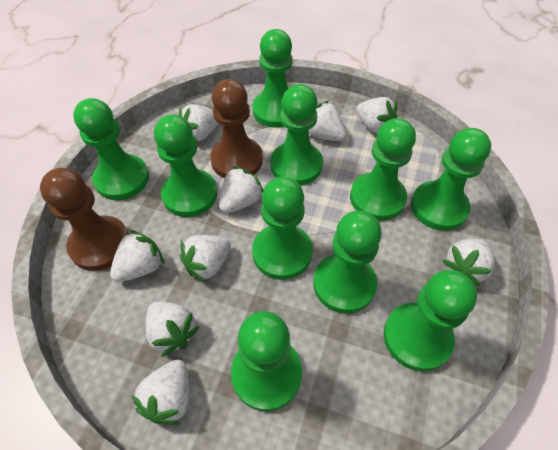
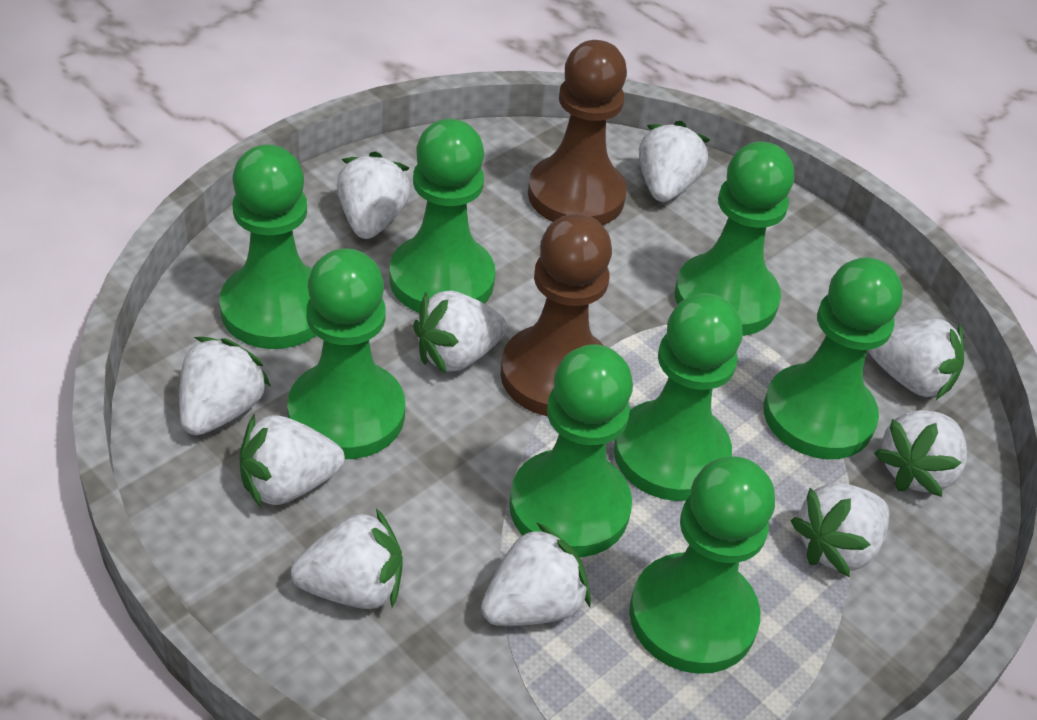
green pawn: 10 -> 8
white strawberry: 9 -> 10

